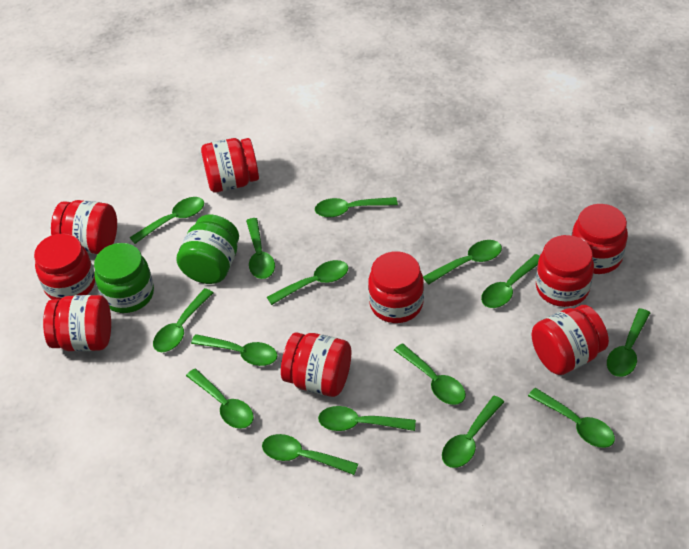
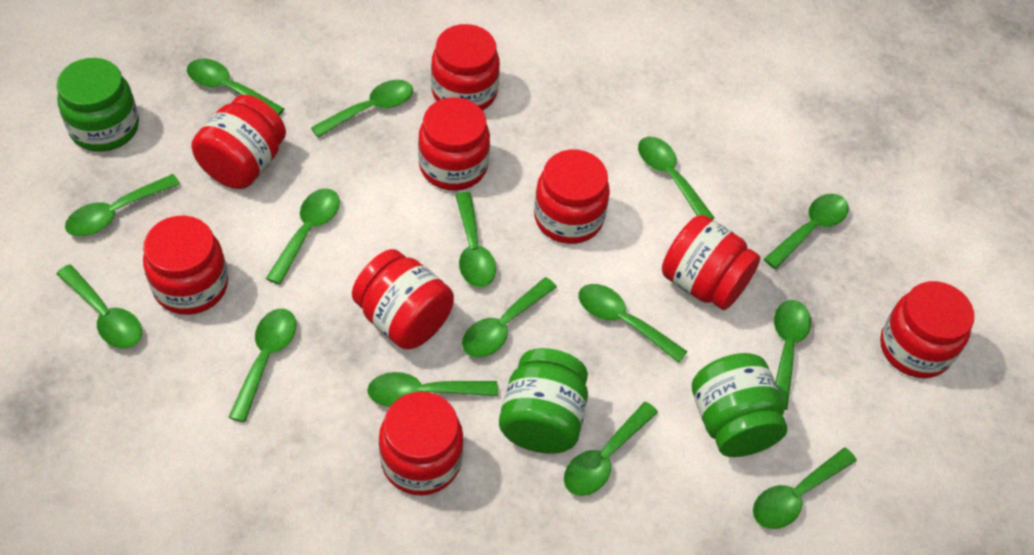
green jar: 2 -> 3

